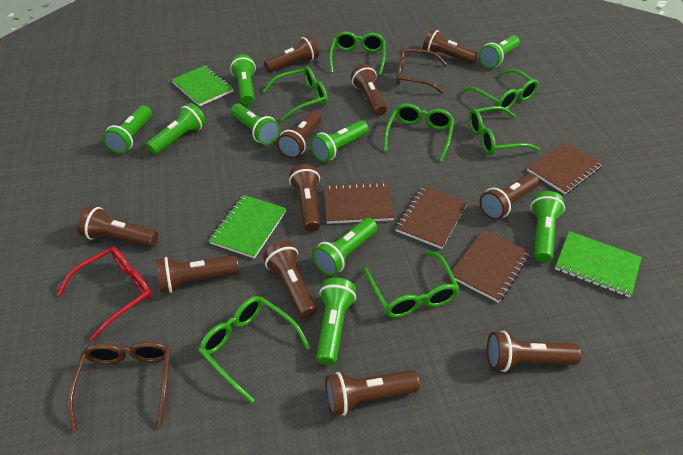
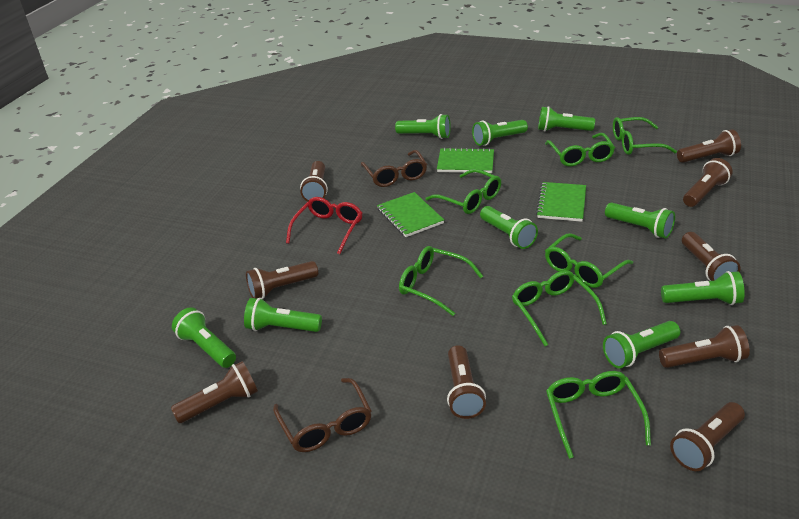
brown flashlight: 11 -> 9
brown notebook: 4 -> 0

